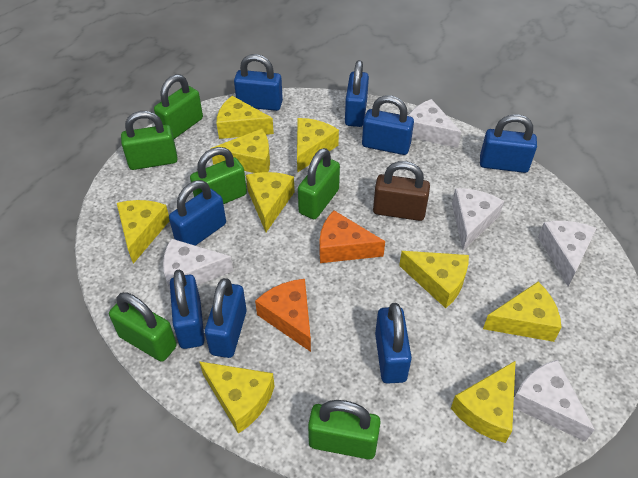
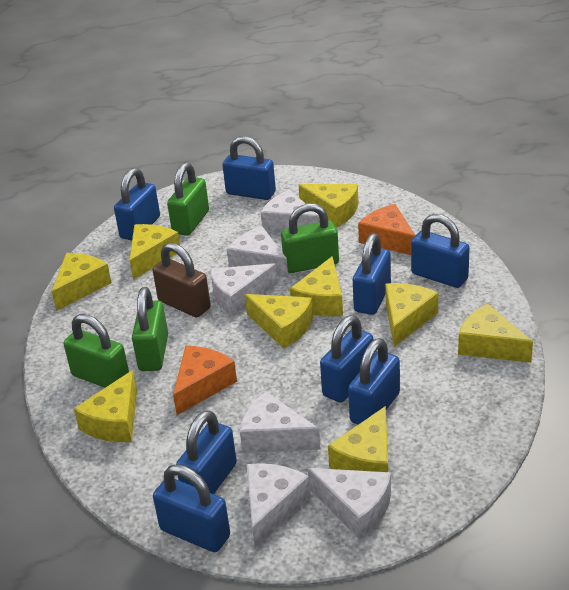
green padlock: 6 -> 4
white cheese: 5 -> 6

